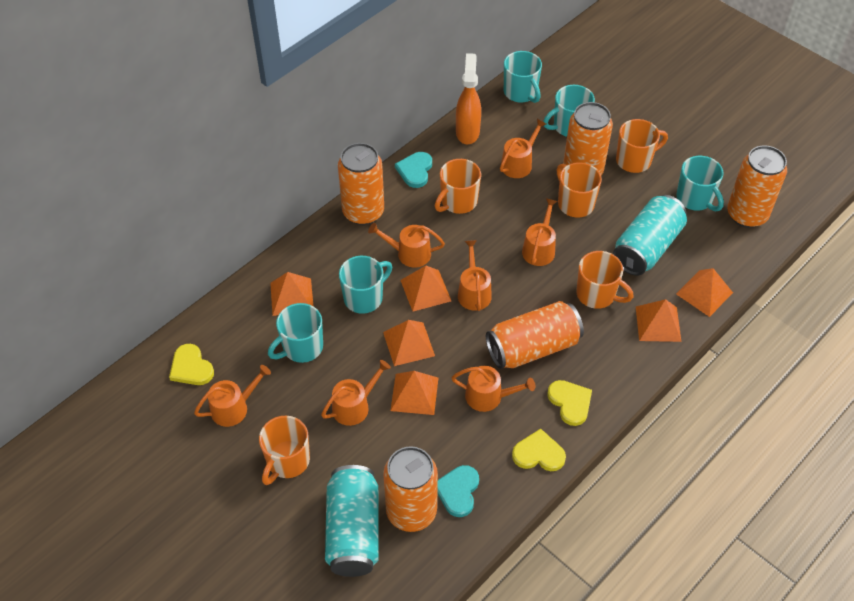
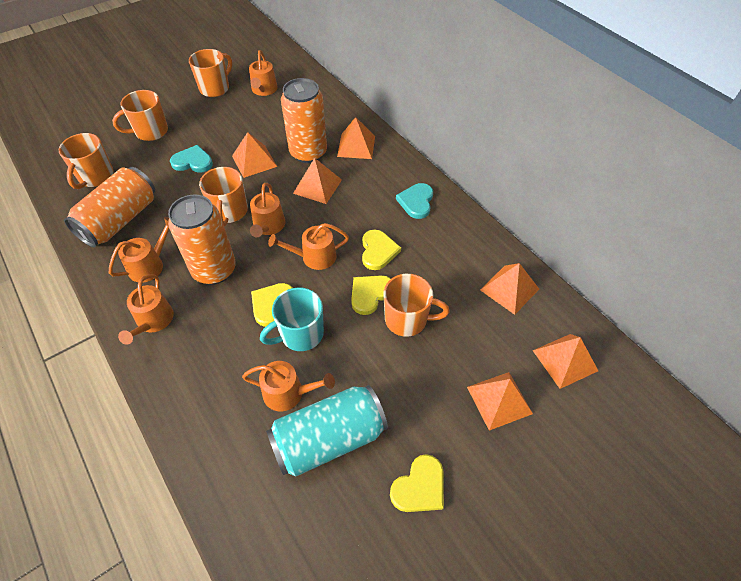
orange can: 5 -> 3
orange spray bottle: 1 -> 0
orange watering can: 7 -> 6
turquoise can: 2 -> 1
turquoise mug: 5 -> 1
yellow heart: 3 -> 4

